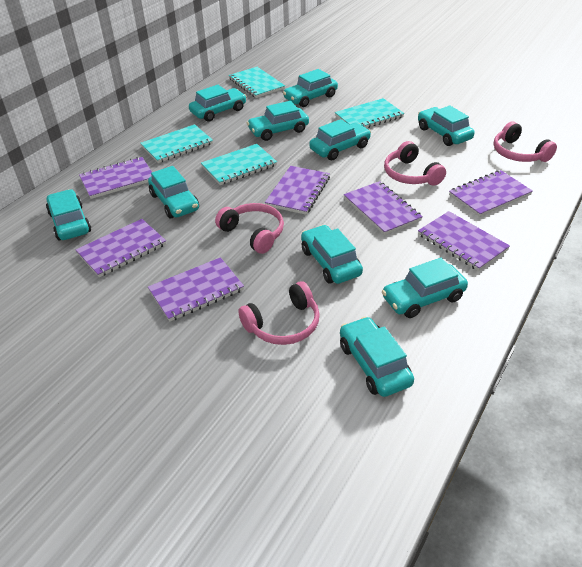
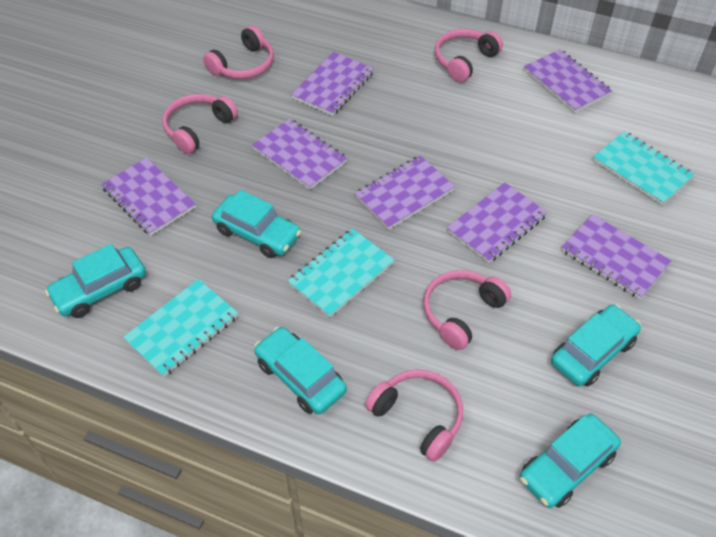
pink headphones: 4 -> 5
turquoise car: 10 -> 5
turquoise notebook: 4 -> 3

